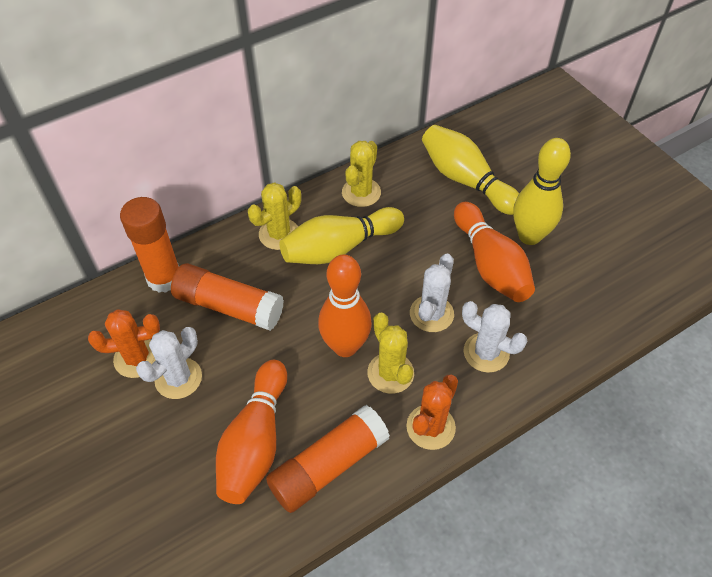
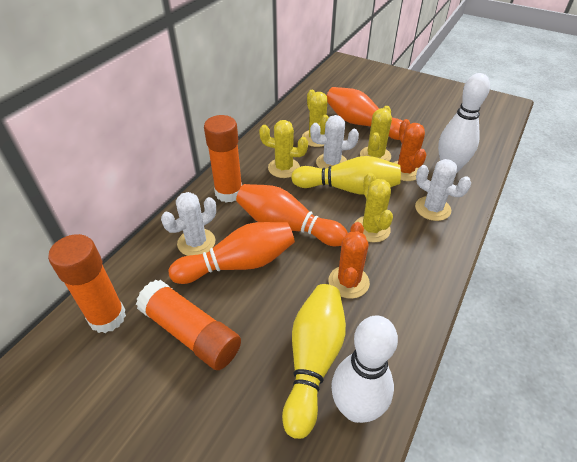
white bowling pin: 0 -> 2
yellow bowling pin: 3 -> 2
yellow cactus: 3 -> 4

